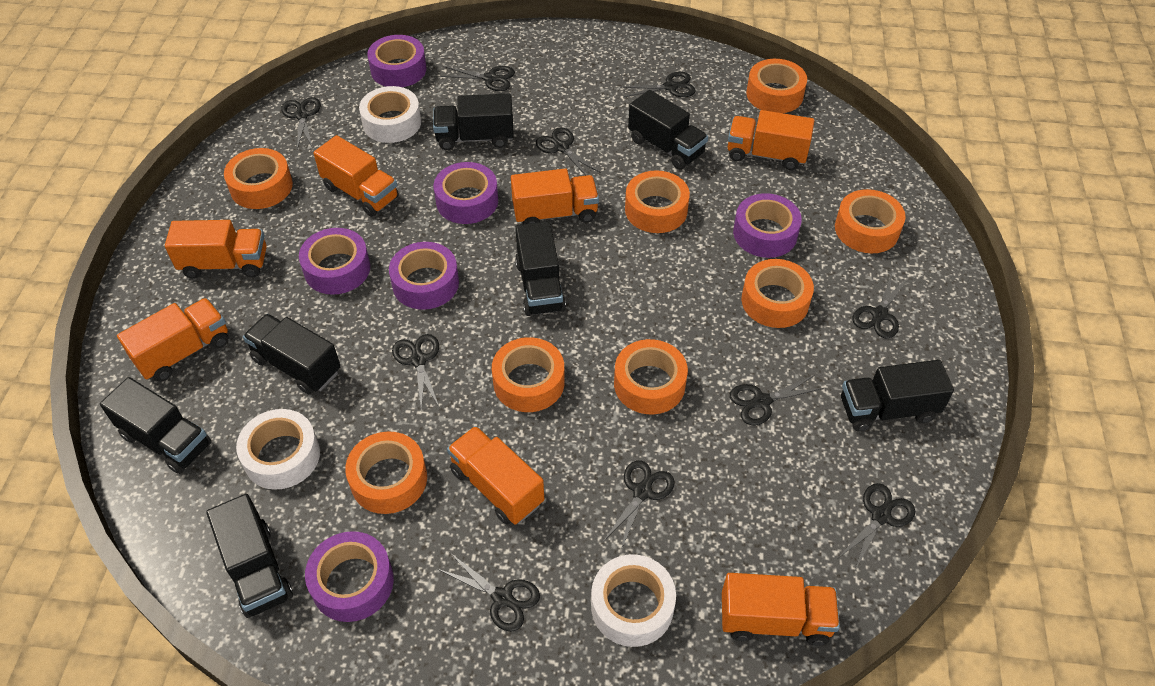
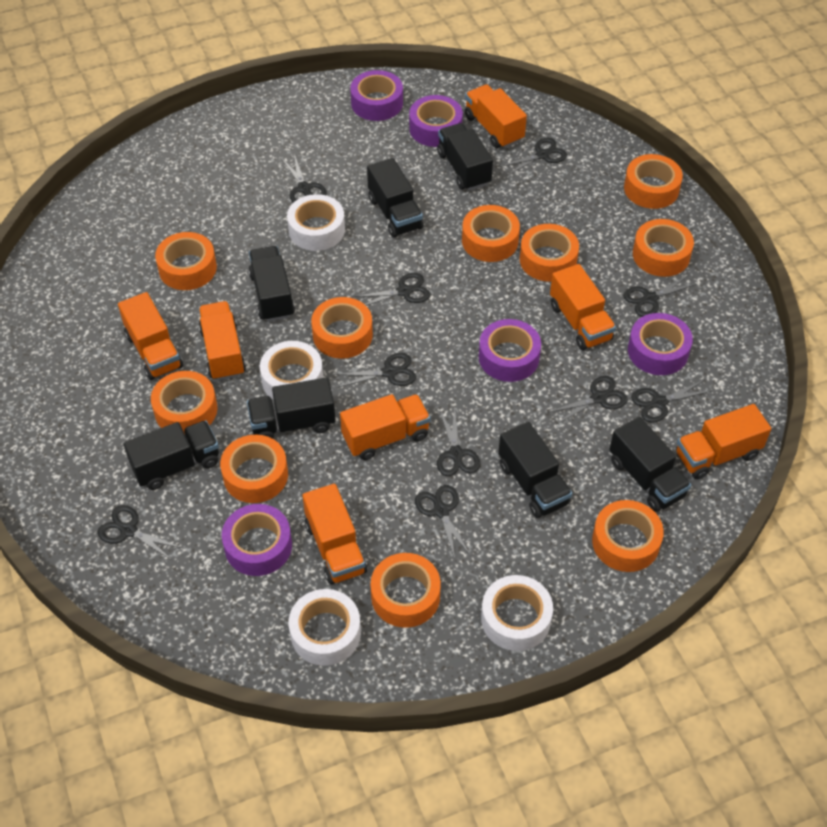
orange tape: 8 -> 10
purple tape: 6 -> 5
white tape: 3 -> 4

